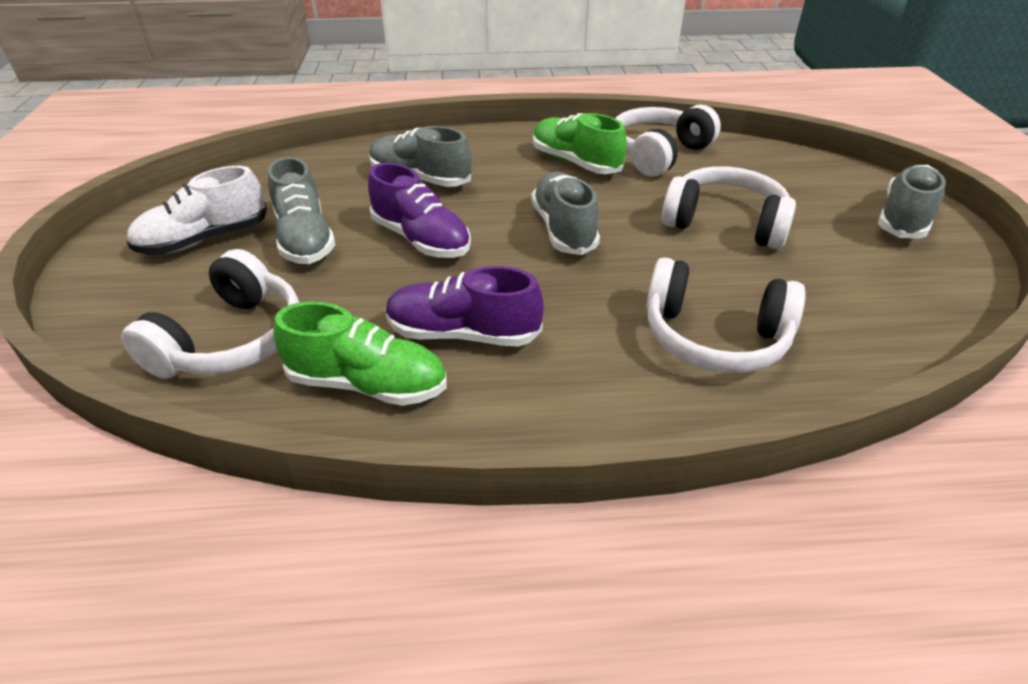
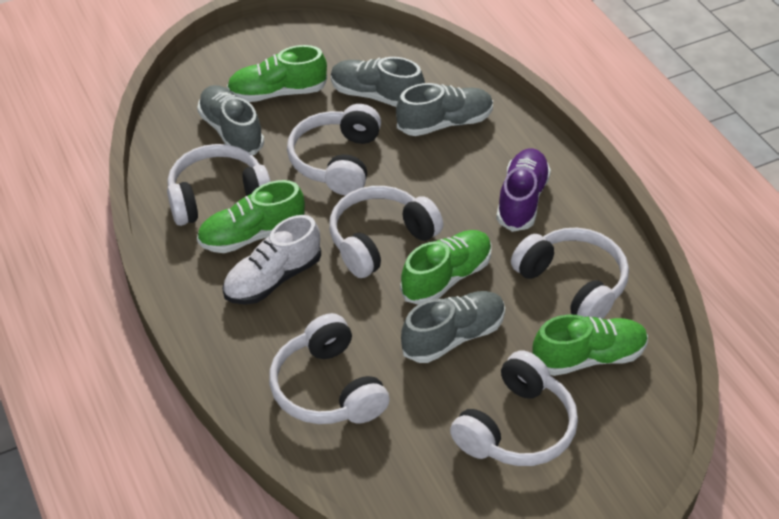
green shoe: 2 -> 4
purple shoe: 2 -> 1
white headphones: 4 -> 6

